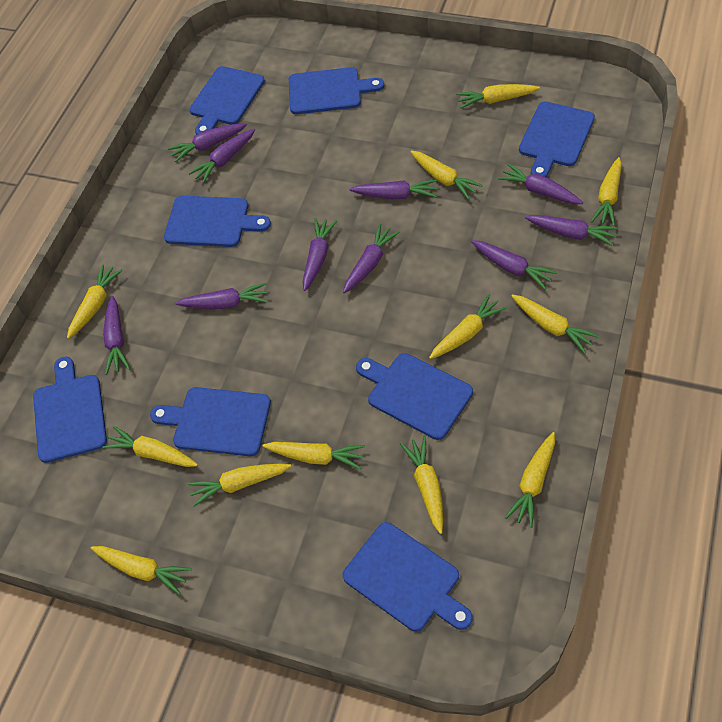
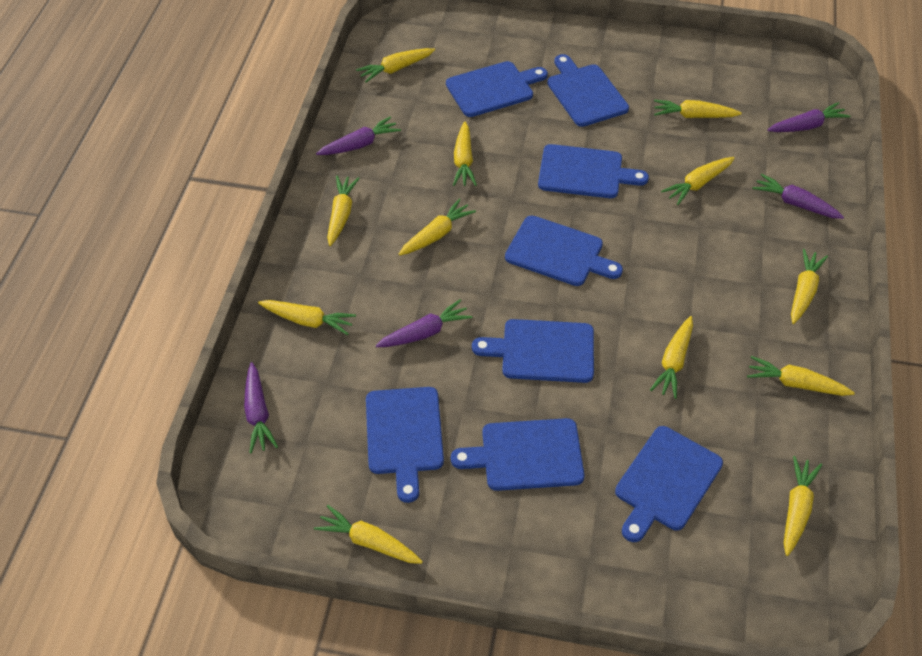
purple carrot: 10 -> 5

